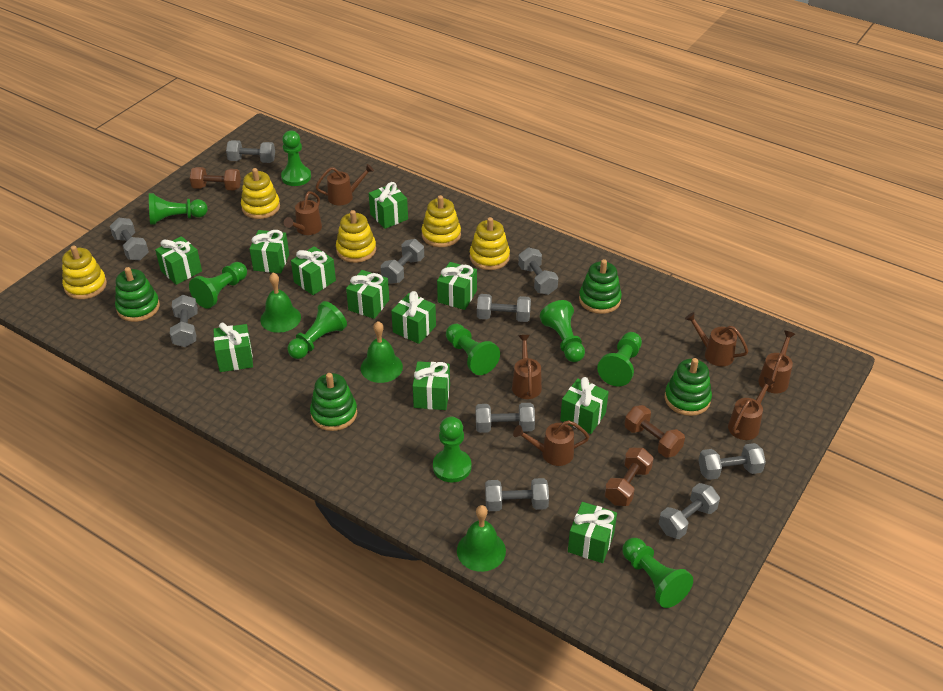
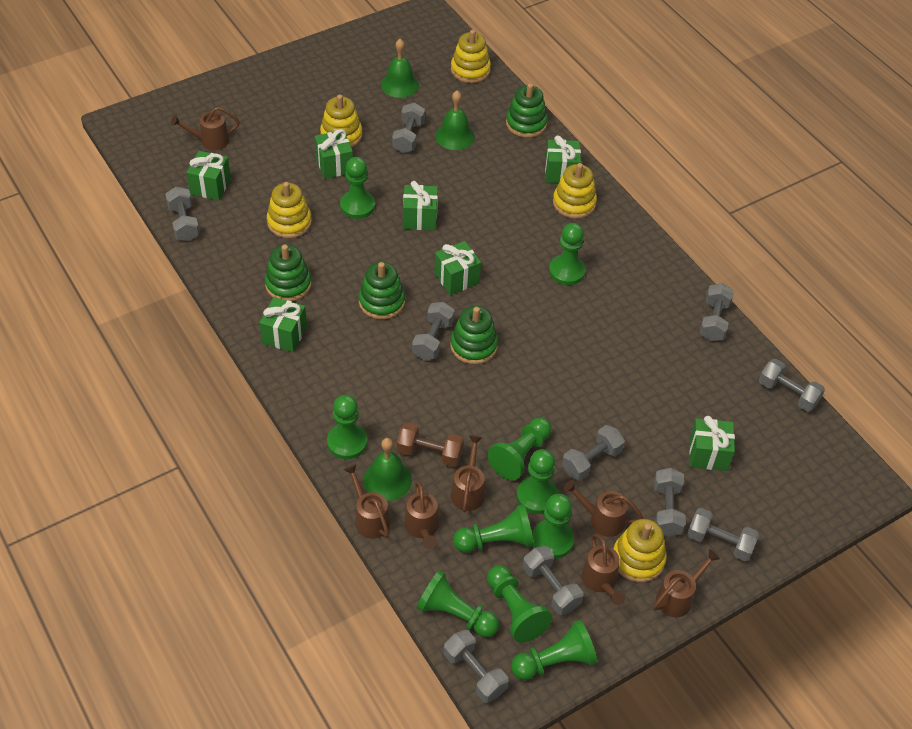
brown dumbbell: 3 -> 1
green gift: 11 -> 7
green pawn: 9 -> 10

